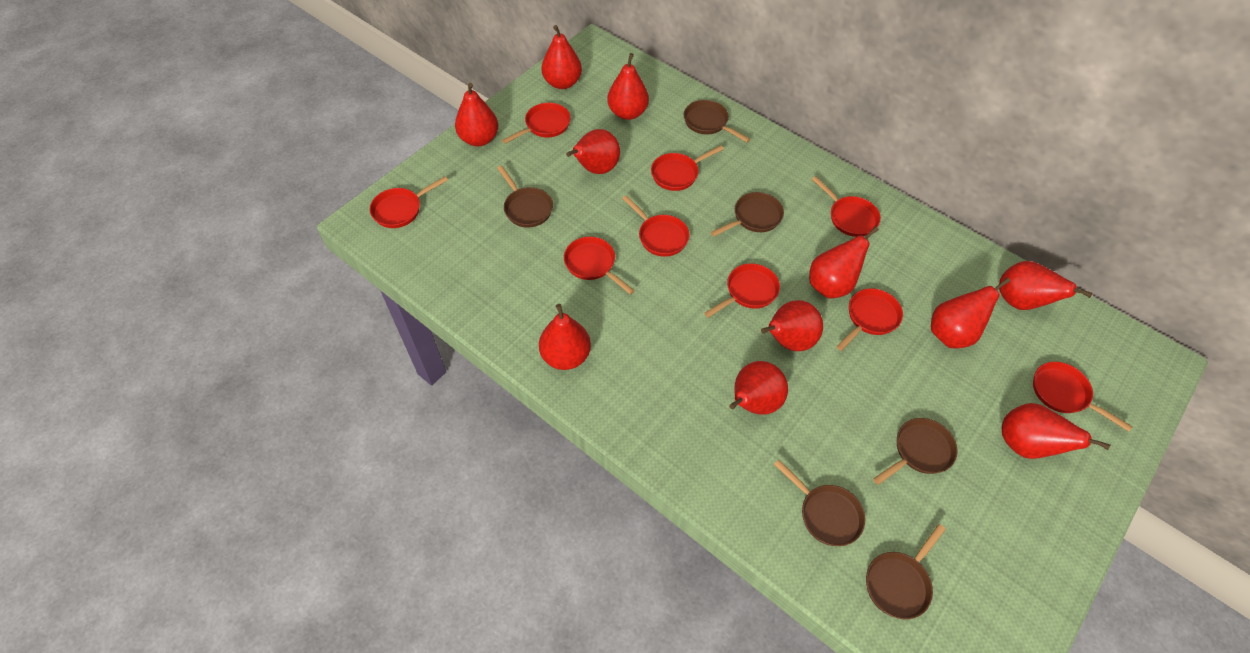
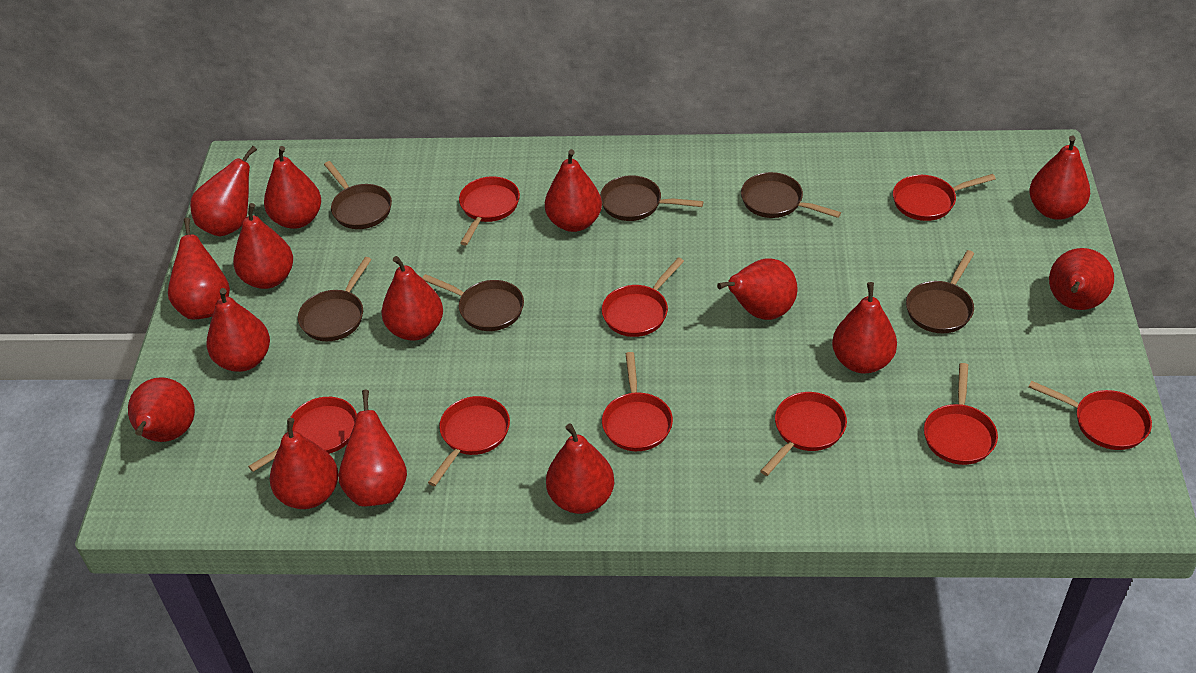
red pear: 11 -> 15

